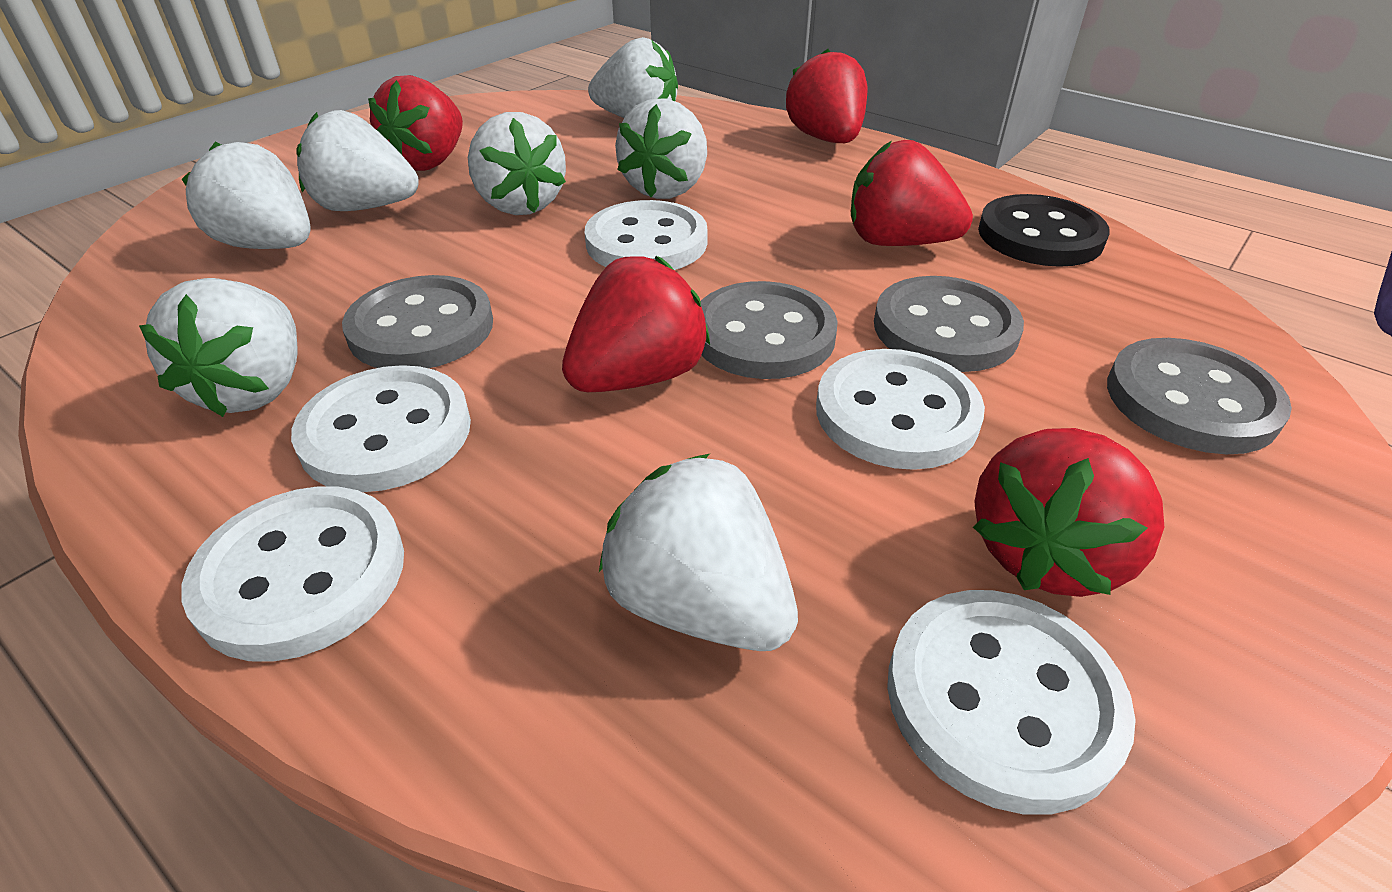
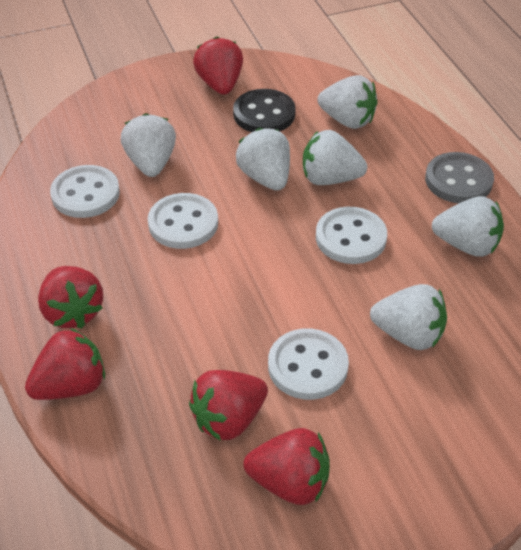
grey button: 4 -> 1
white button: 5 -> 4
white strawberry: 7 -> 6

